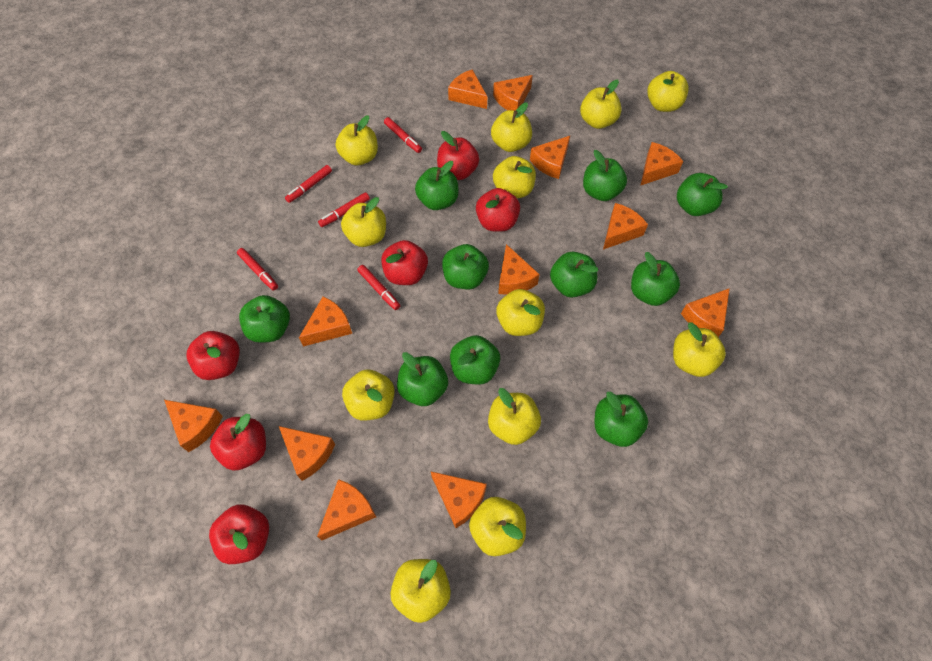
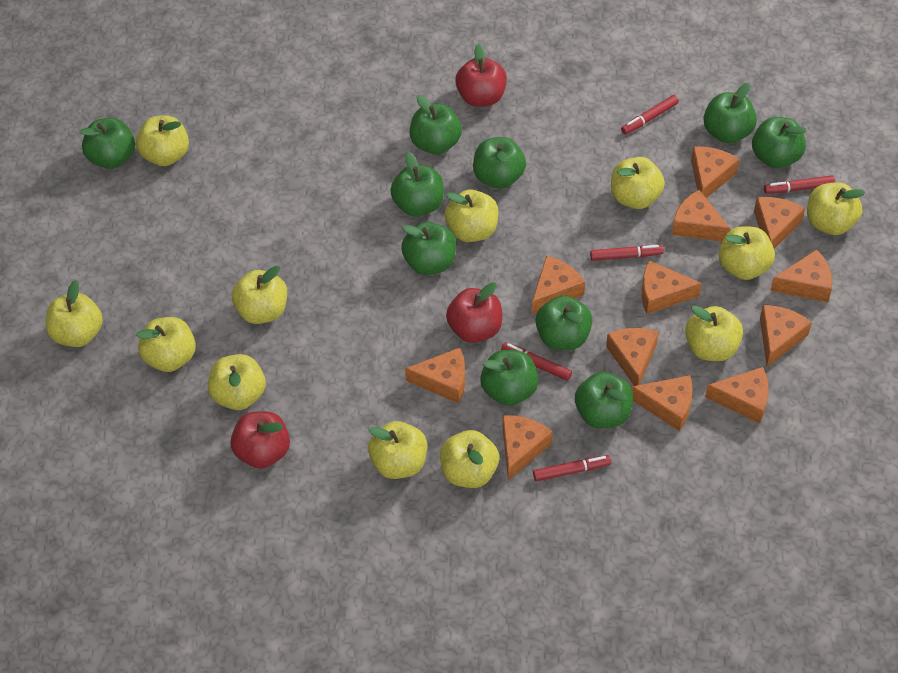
red apple: 6 -> 3

